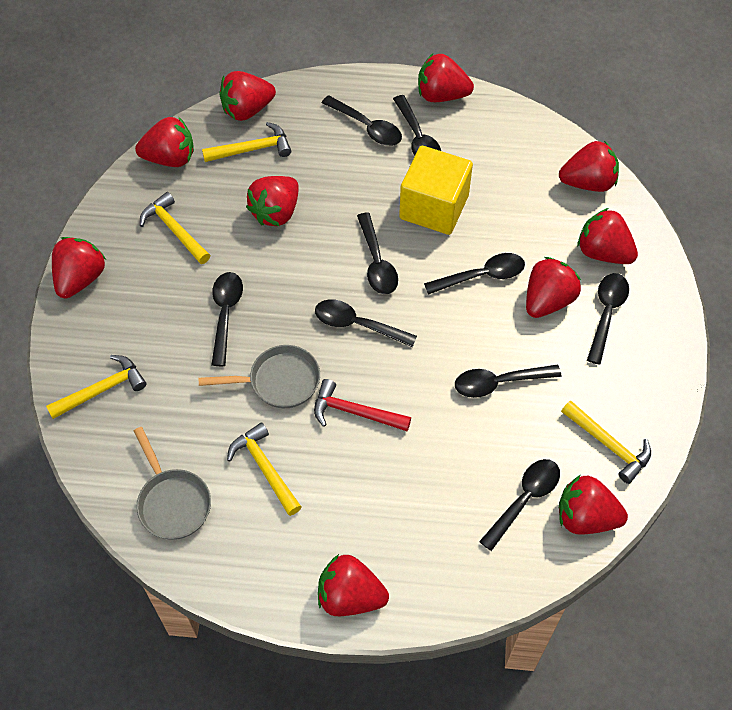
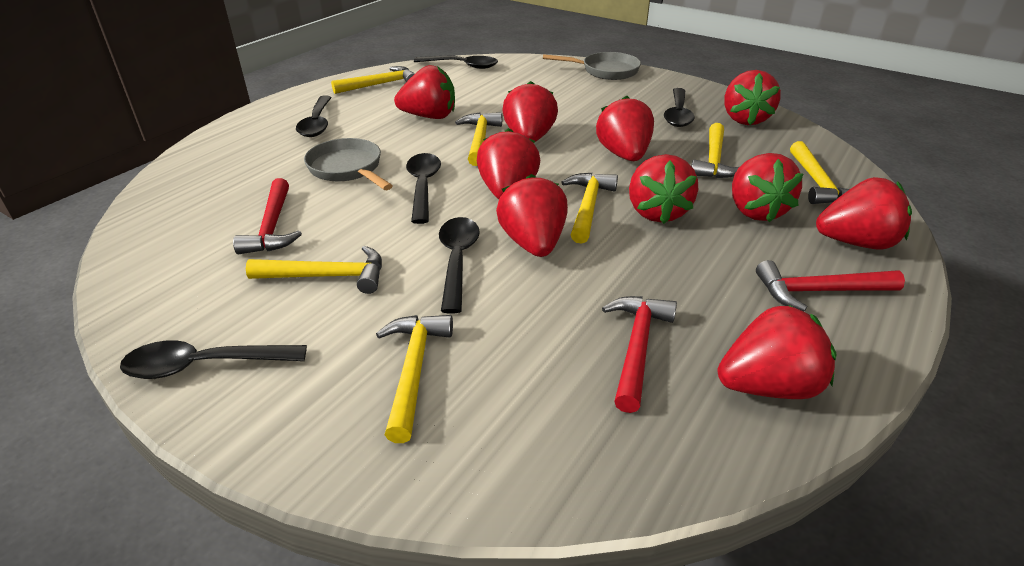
black spoon: 9 -> 6
red hammer: 1 -> 3
yellow cube: 1 -> 0
yellow hammer: 5 -> 7

